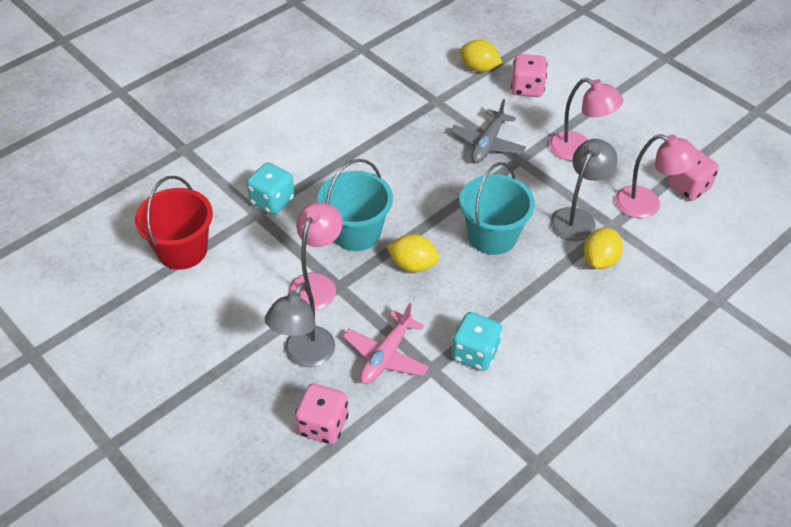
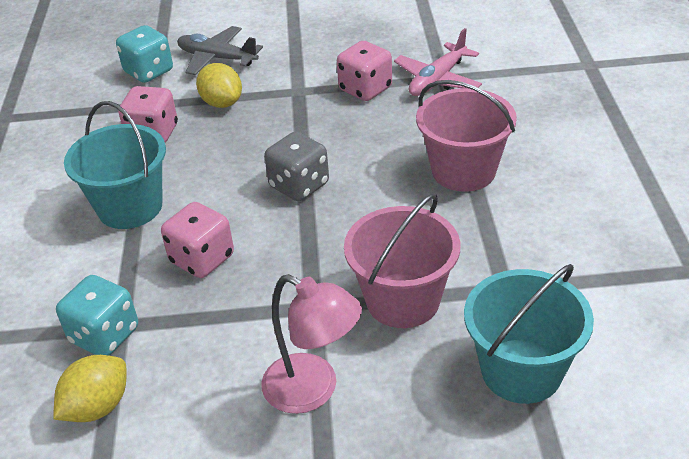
grey dice: 0 -> 1
grey lamp: 2 -> 0
pink bucket: 0 -> 2
pink lamp: 3 -> 1
red bucket: 1 -> 0
yellow lemon: 3 -> 2

